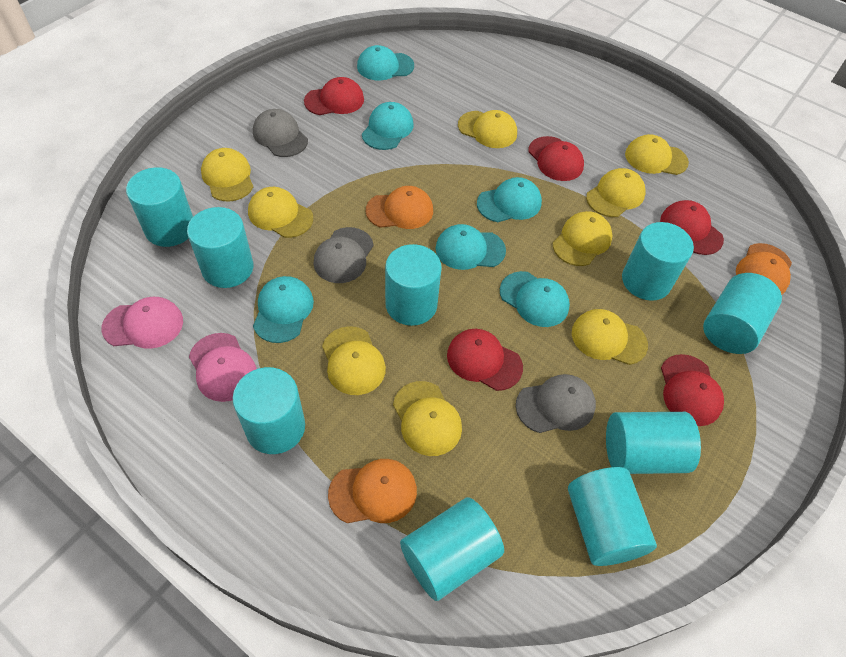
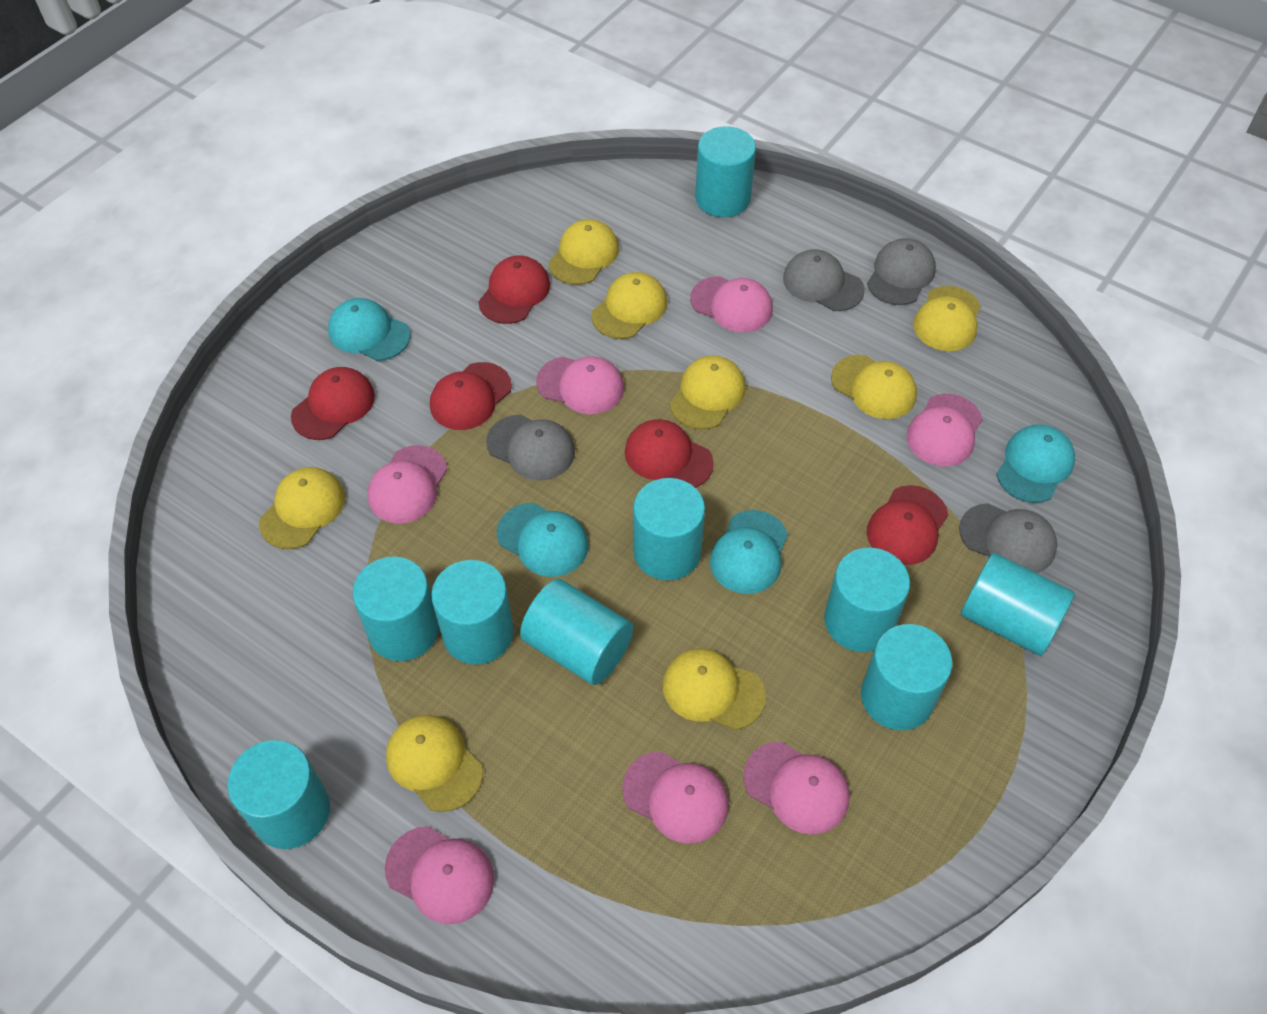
grey cap: 3 -> 4
orange cap: 3 -> 0
pink cap: 2 -> 7
turquoise cap: 6 -> 4
yellow cap: 9 -> 8

